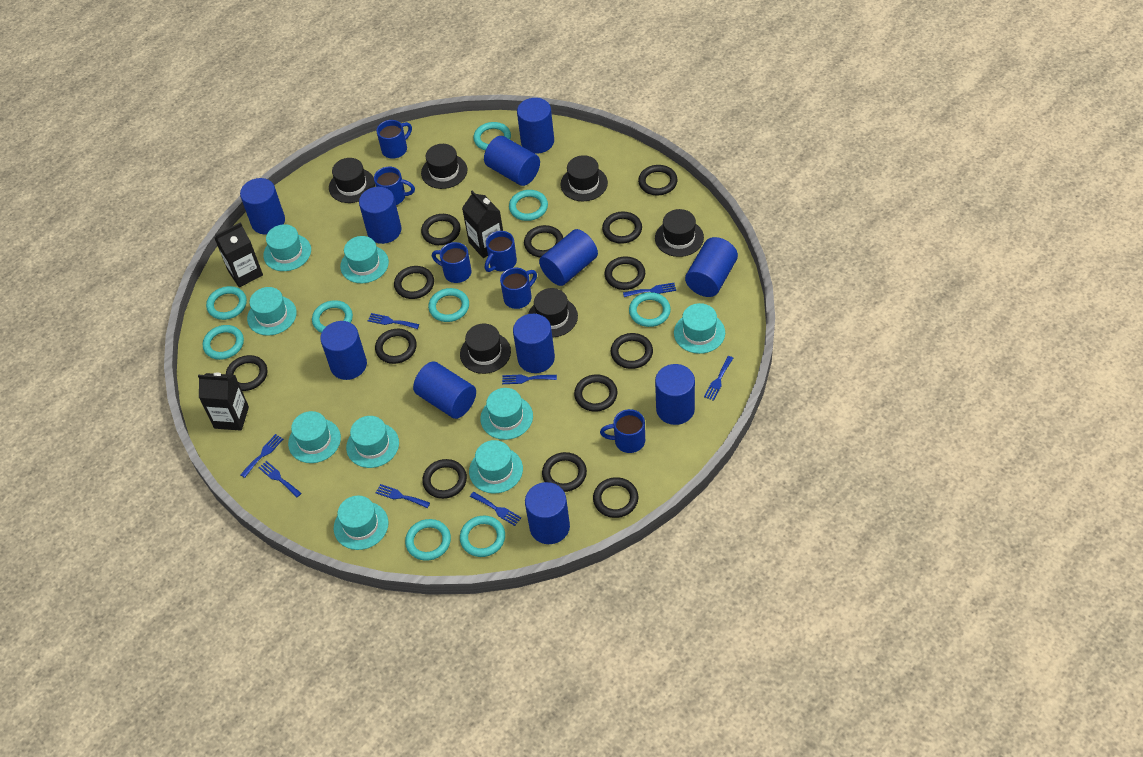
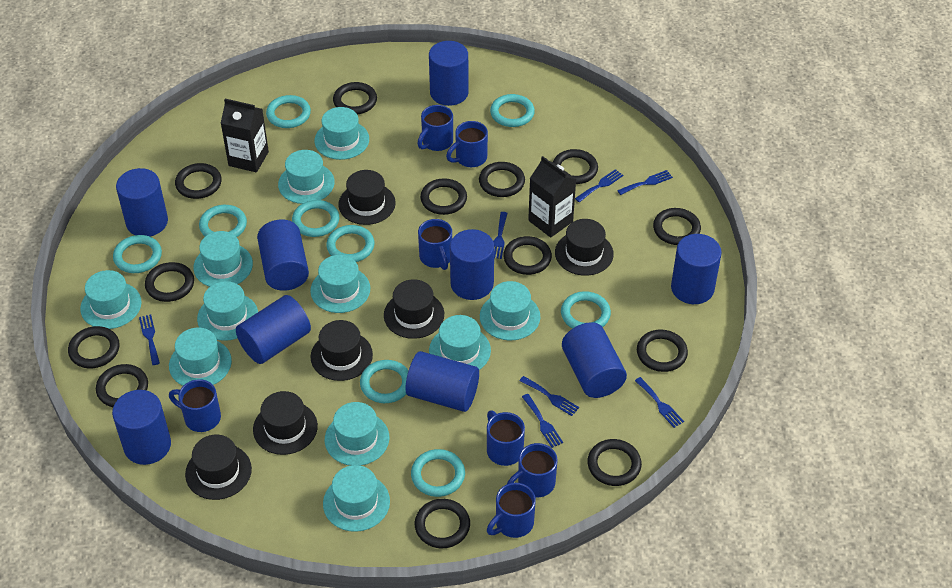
black carton: 3 -> 2
blue cylinder: 11 -> 9
blue fork: 8 -> 7
blue mug: 6 -> 7
turquoise hat: 9 -> 11

